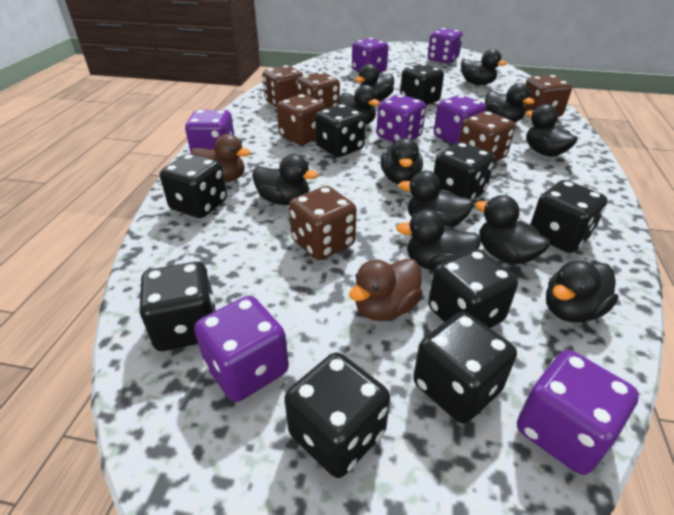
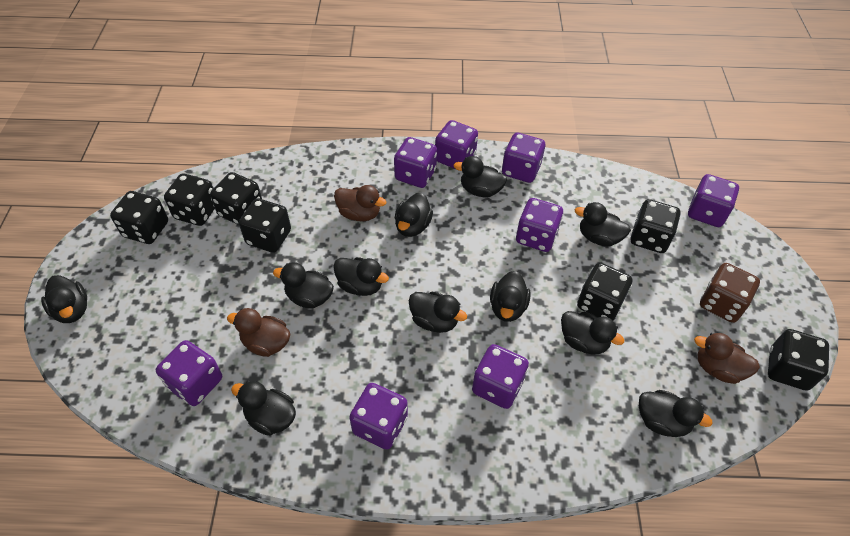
black dice: 9 -> 7
brown dice: 6 -> 1
brown duck: 2 -> 3
purple dice: 7 -> 8

